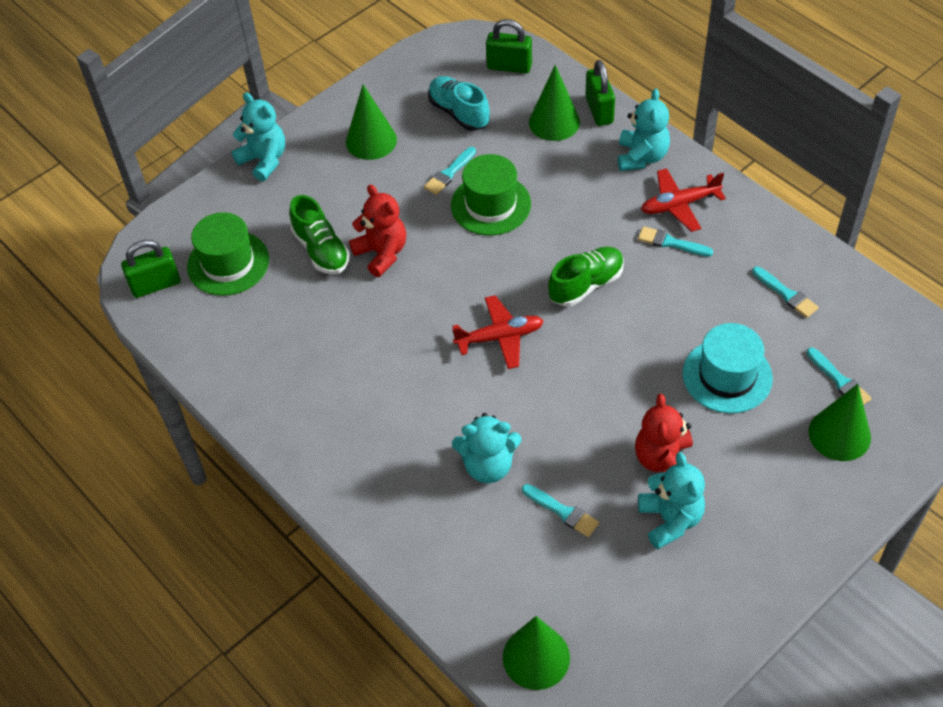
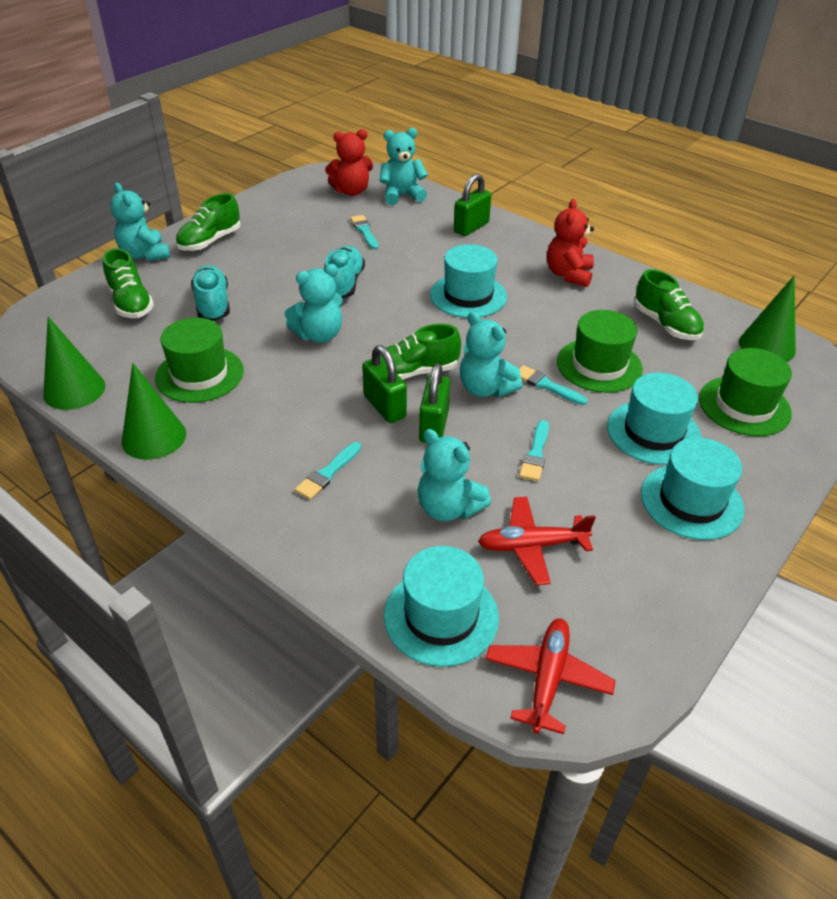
green cone: 4 -> 3
green hat: 2 -> 3
green shoe: 2 -> 4
turquoise brush: 5 -> 4
turquoise hat: 1 -> 4
turquoise shoe: 1 -> 2
turquoise teddy bear: 4 -> 5

